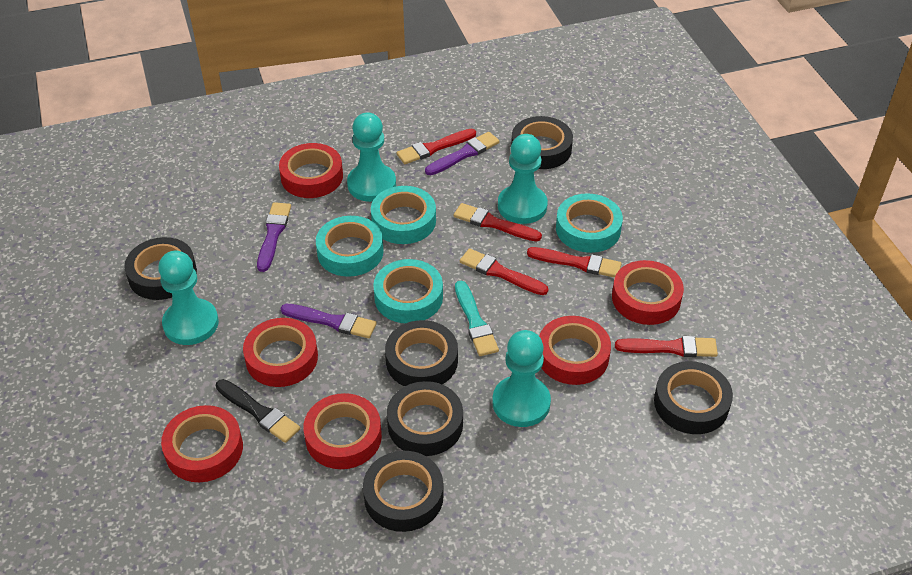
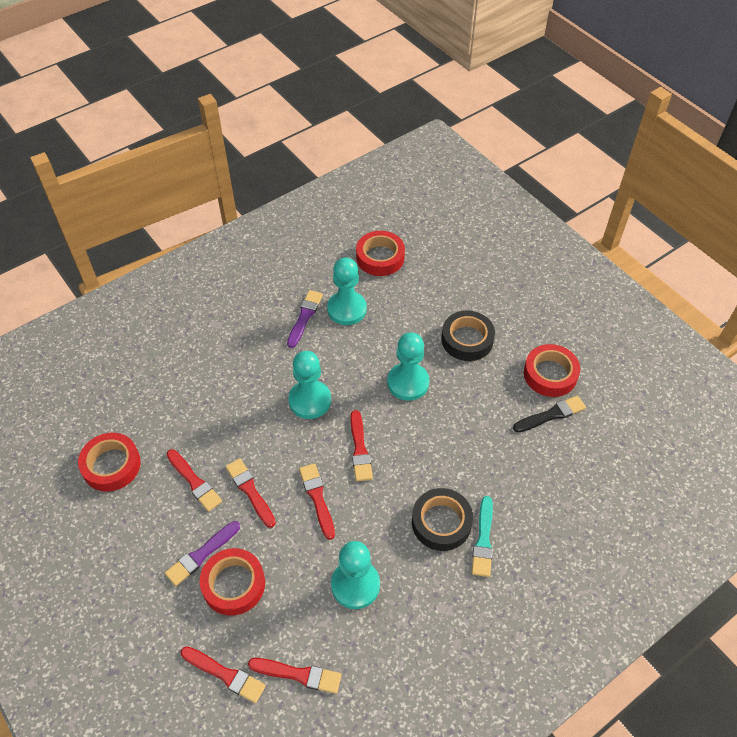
black tape: 6 -> 2
purple brush: 3 -> 2
red brush: 5 -> 6
red tape: 6 -> 4
turquoise tape: 4 -> 0

